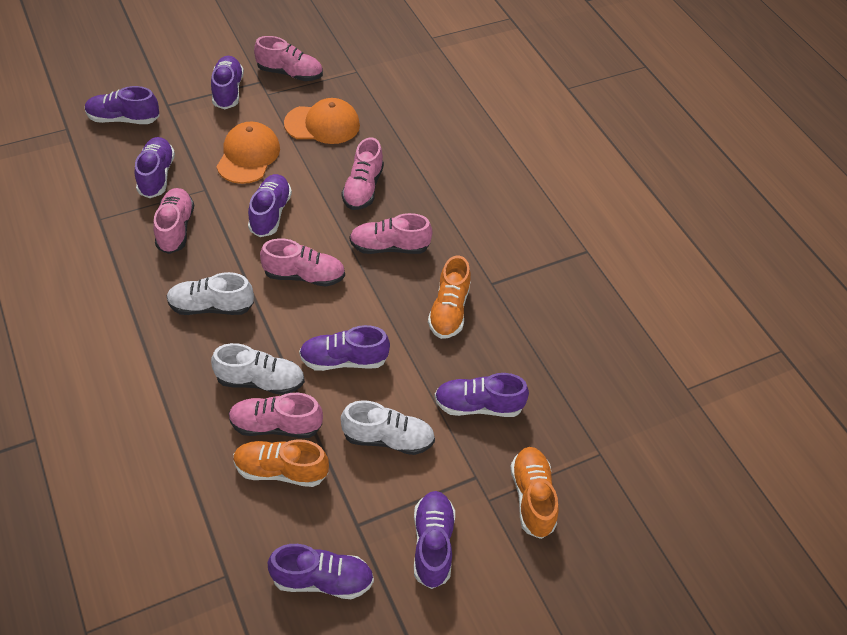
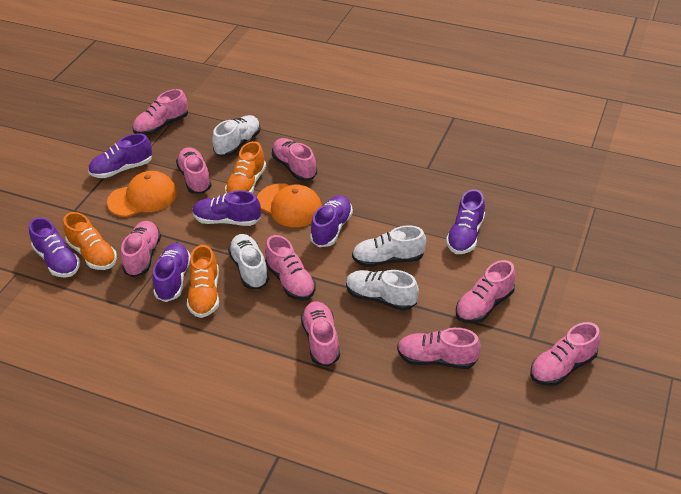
pink shoe: 6 -> 9
purple shoe: 8 -> 6
white shoe: 3 -> 4

